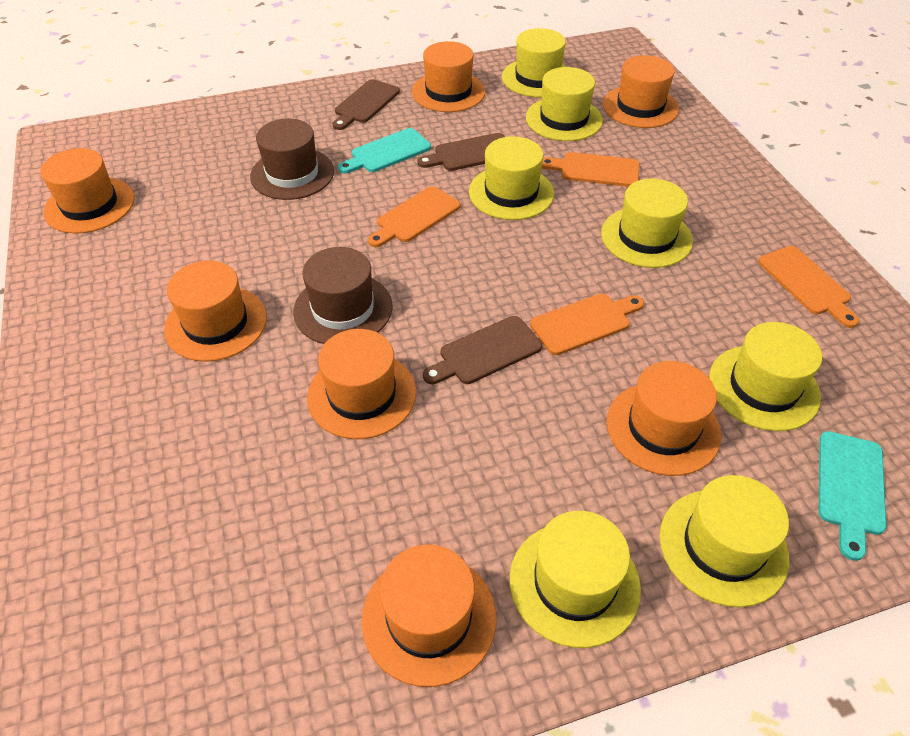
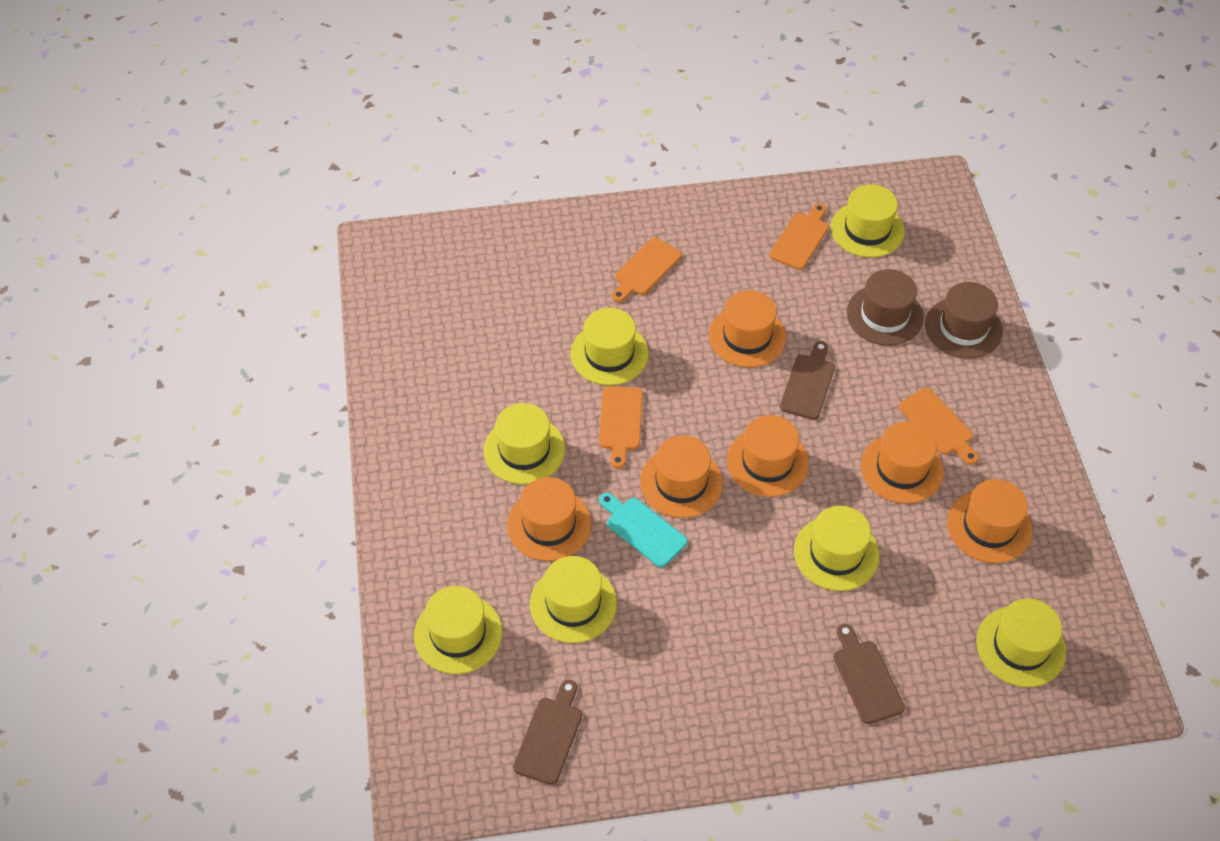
orange hat: 7 -> 6
turquoise cutting board: 2 -> 1

